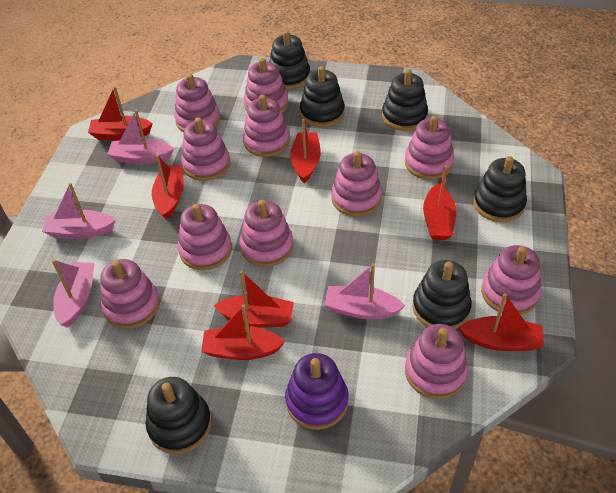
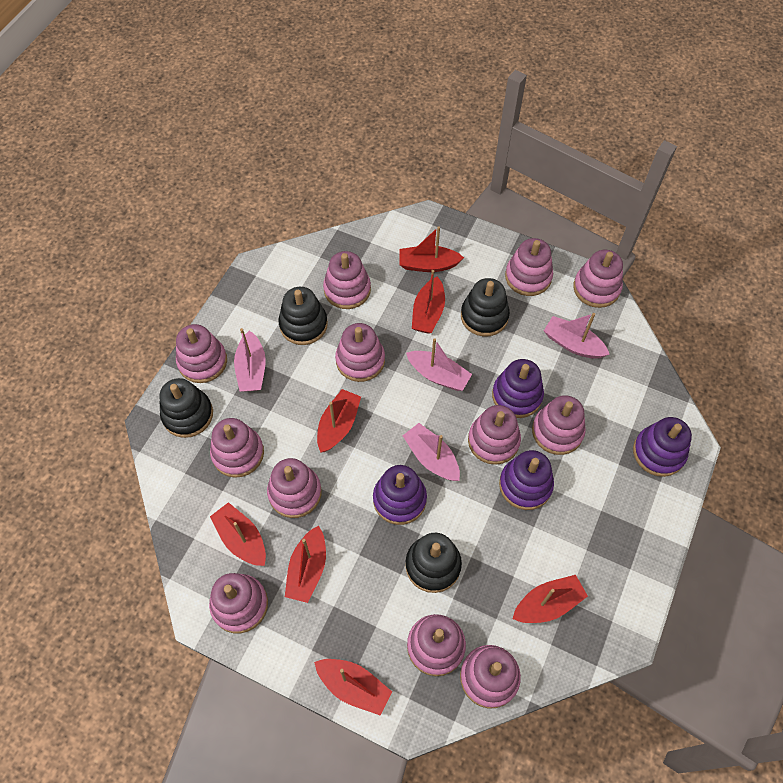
black stacking toy: 6 -> 4
pink stacking toy: 11 -> 12
purple stacking toy: 1 -> 4

